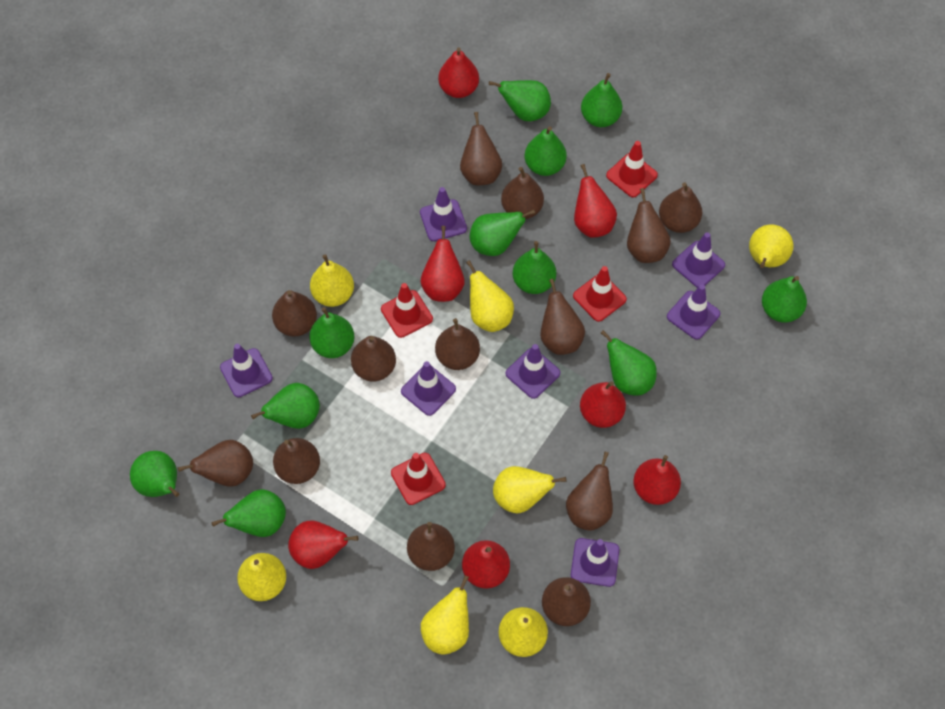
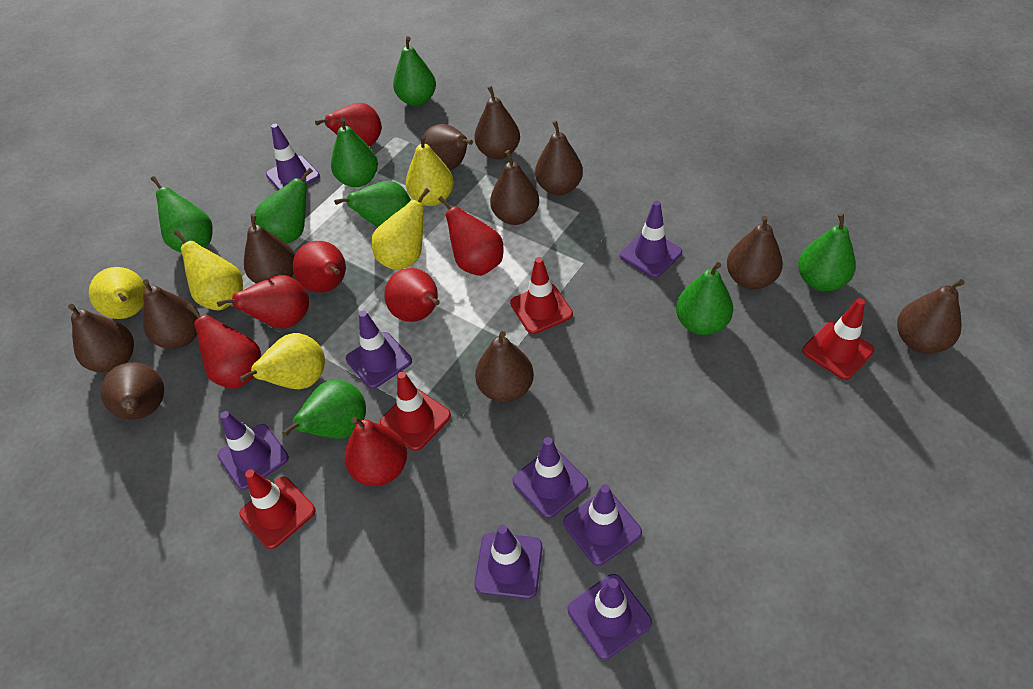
brown pear: 13 -> 11
green pear: 11 -> 8
purple traffic cone: 7 -> 8
yellow pear: 7 -> 5

